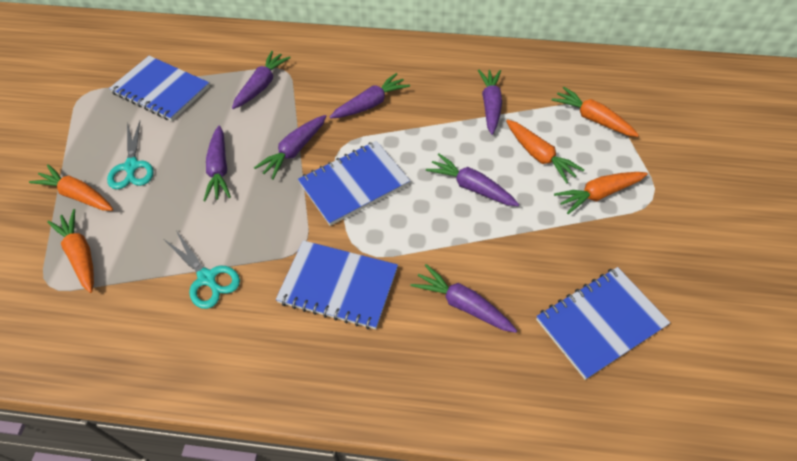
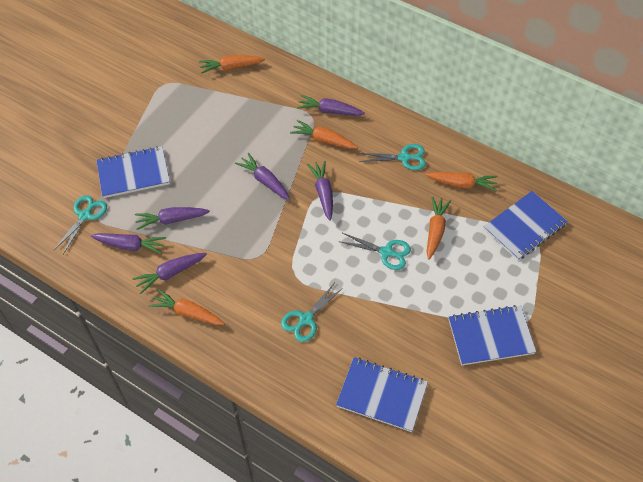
purple carrot: 7 -> 6
turquoise scissors: 2 -> 4

